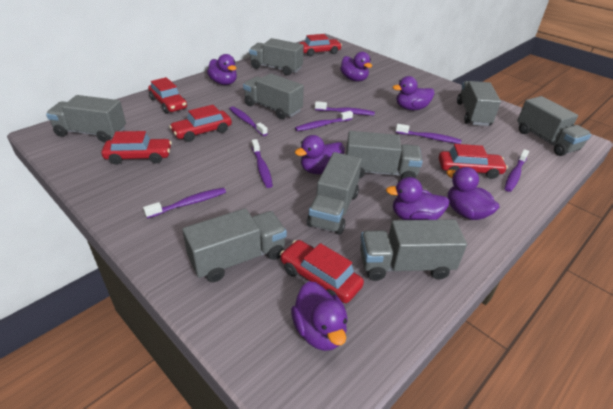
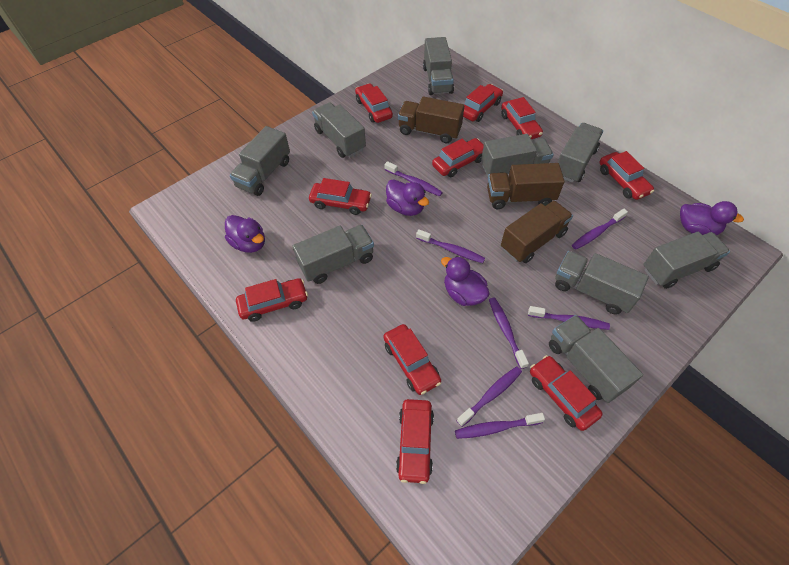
brown truck: 0 -> 3
purple duck: 7 -> 4
red car: 6 -> 10

